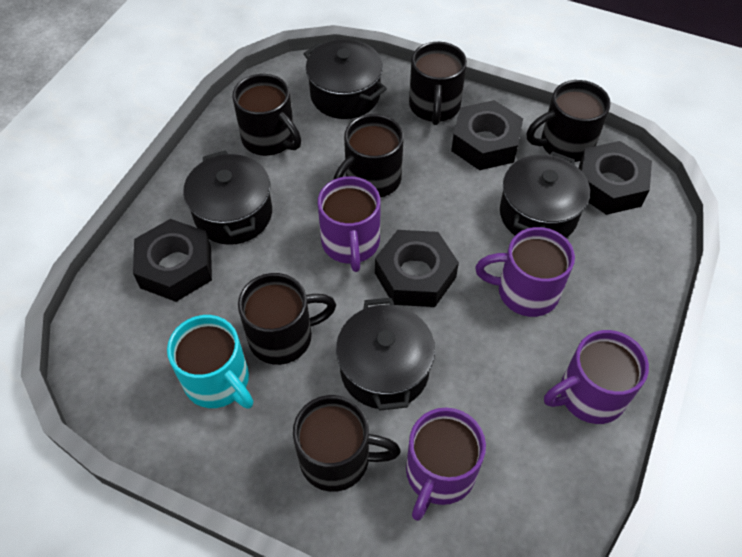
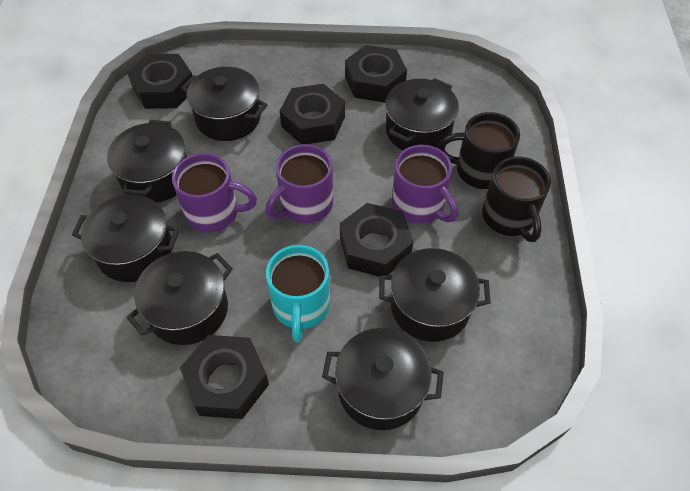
black mug: 6 -> 2
black nut: 4 -> 5
black pot: 4 -> 7
purple mug: 4 -> 3

